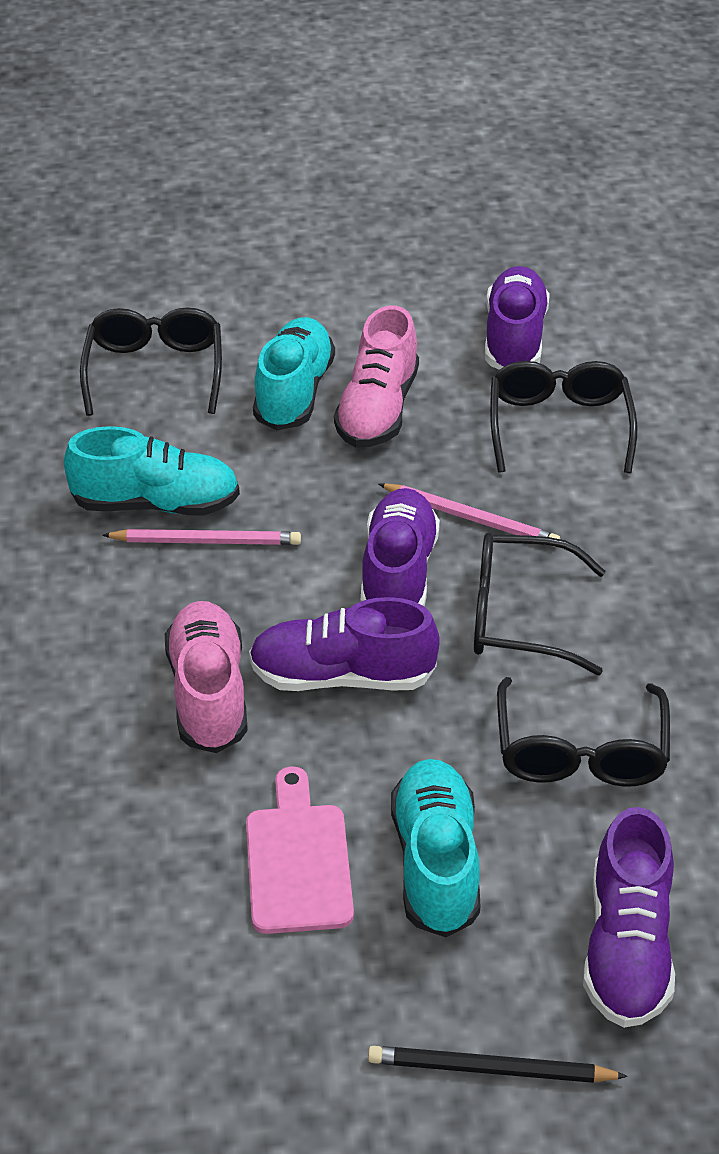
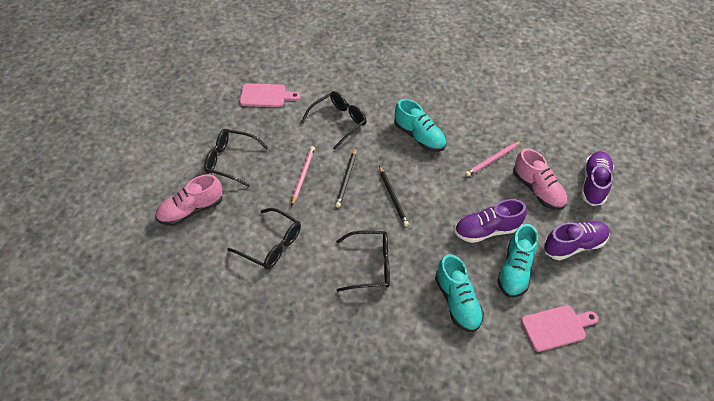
black pencil: 1 -> 2
pink cutting board: 1 -> 2
purple shoe: 4 -> 3

